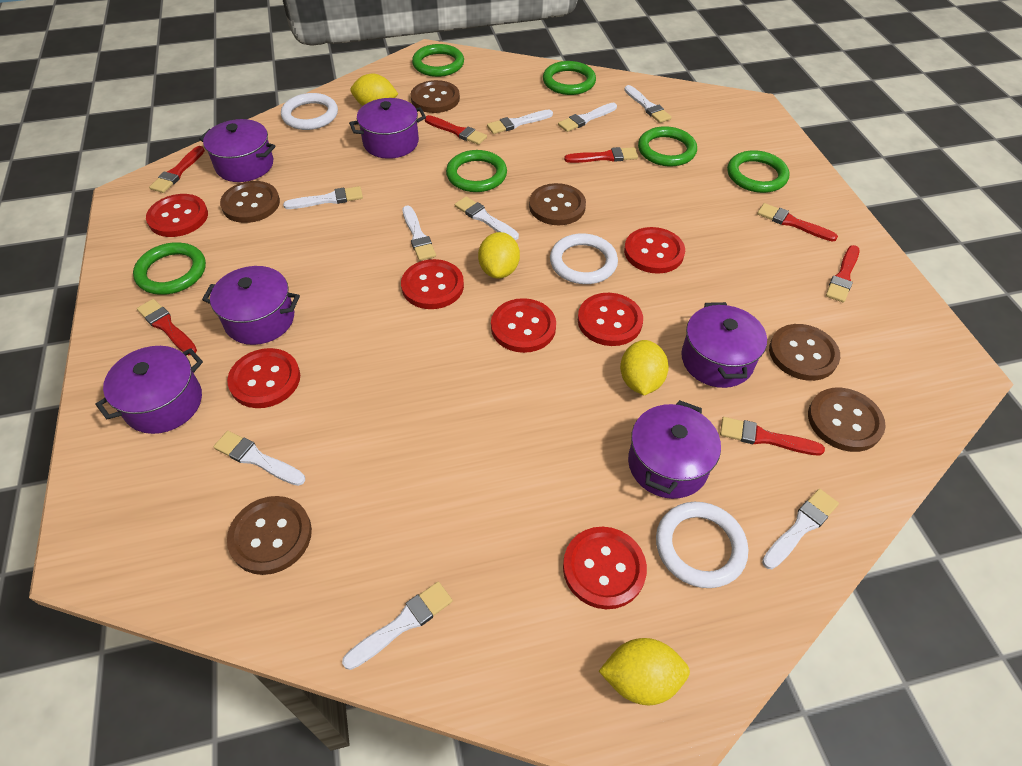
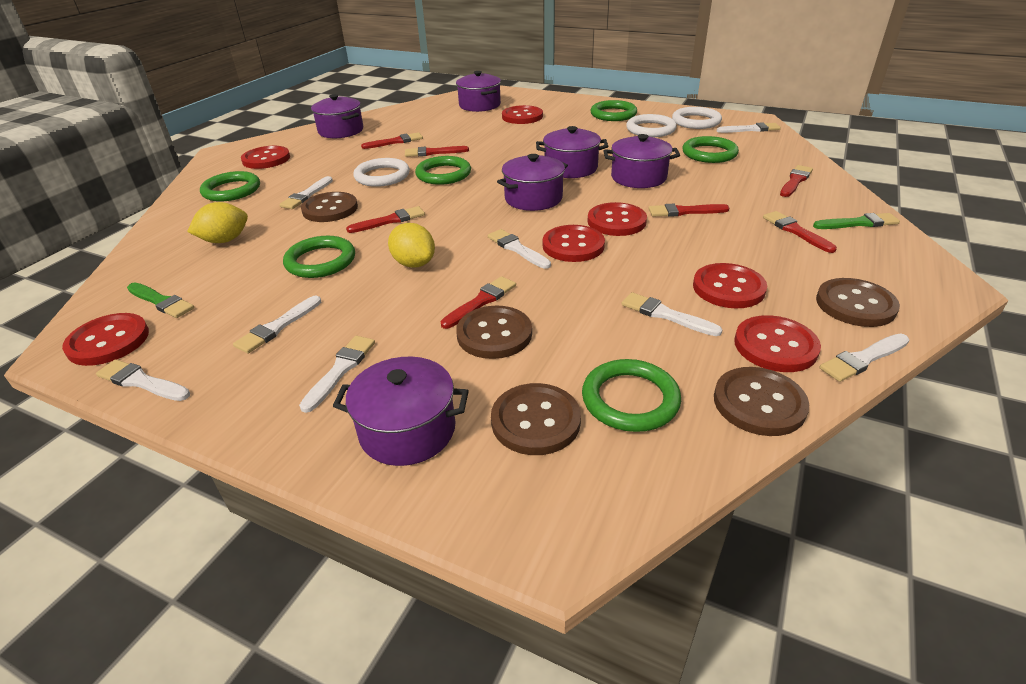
brown button: 6 -> 5
green brush: 0 -> 2
white brush: 9 -> 8
yellow lemon: 4 -> 2

